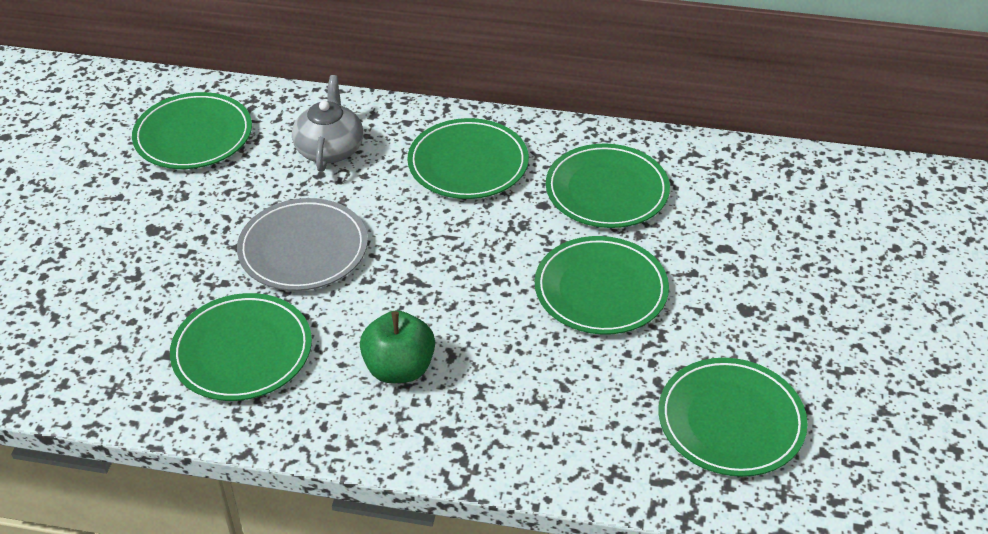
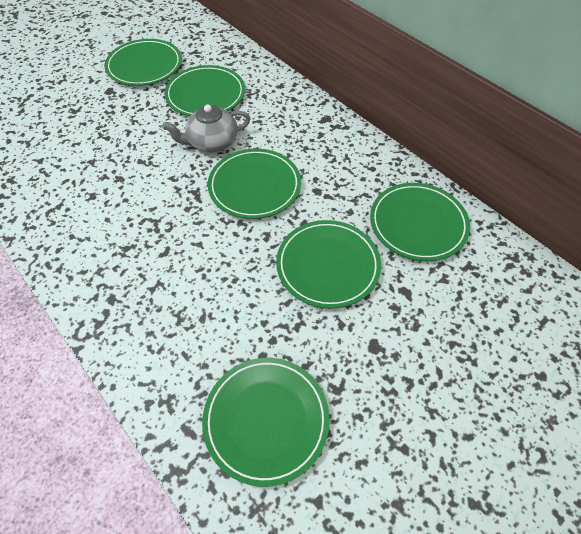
green apple: 1 -> 0
grey plate: 1 -> 0

